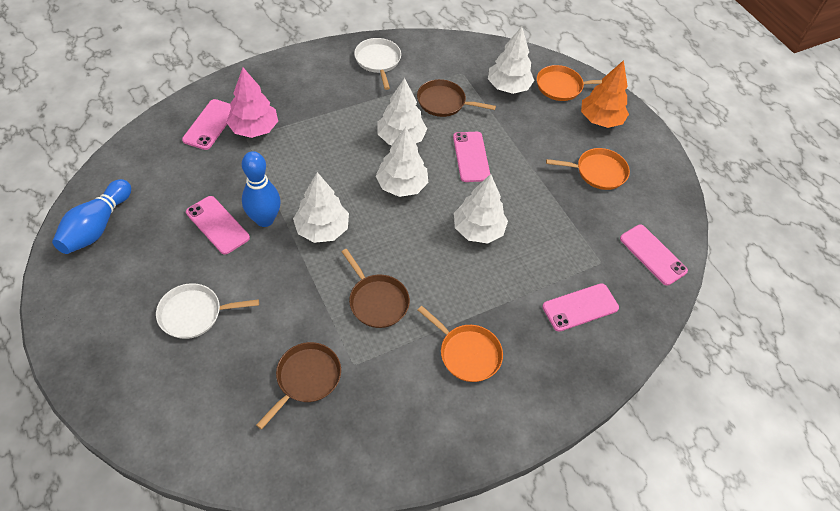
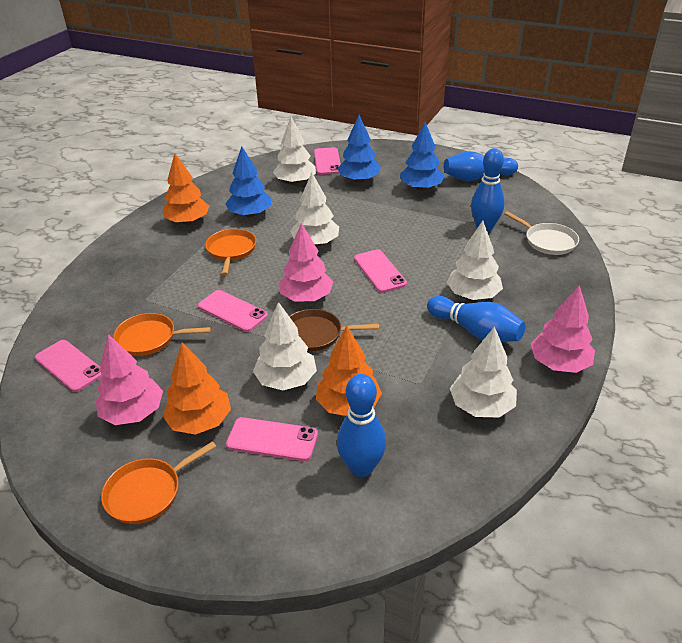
blue bowling pin: 2 -> 4
blue tree: 0 -> 3
brown pan: 3 -> 1
orange tree: 1 -> 3
pink tree: 1 -> 3
white pan: 2 -> 1

